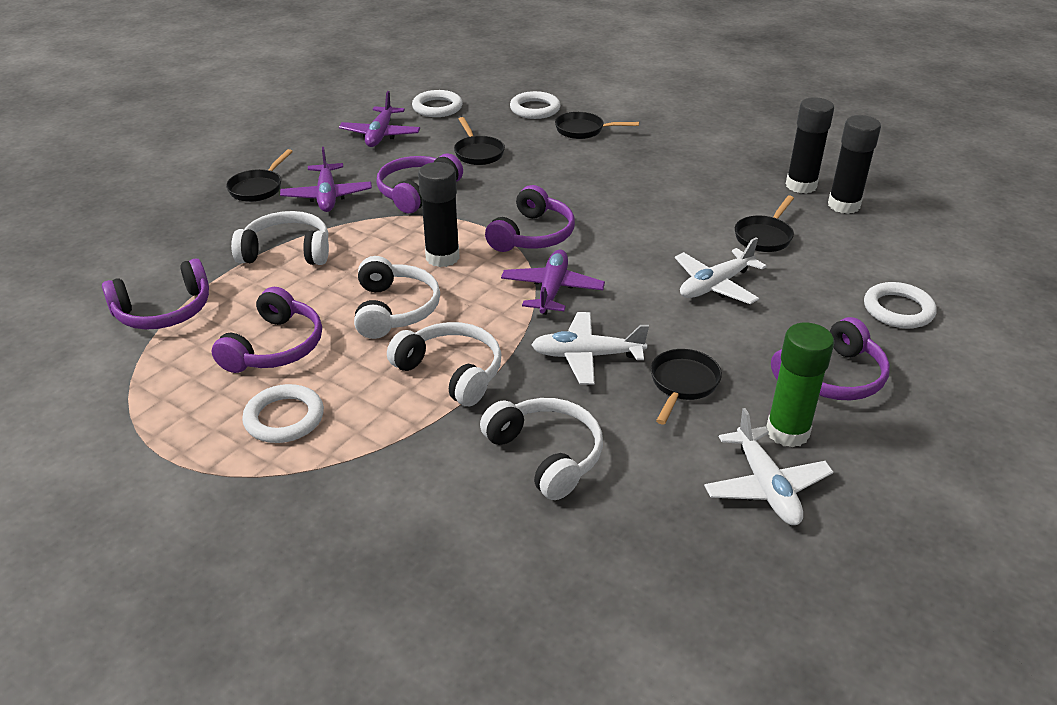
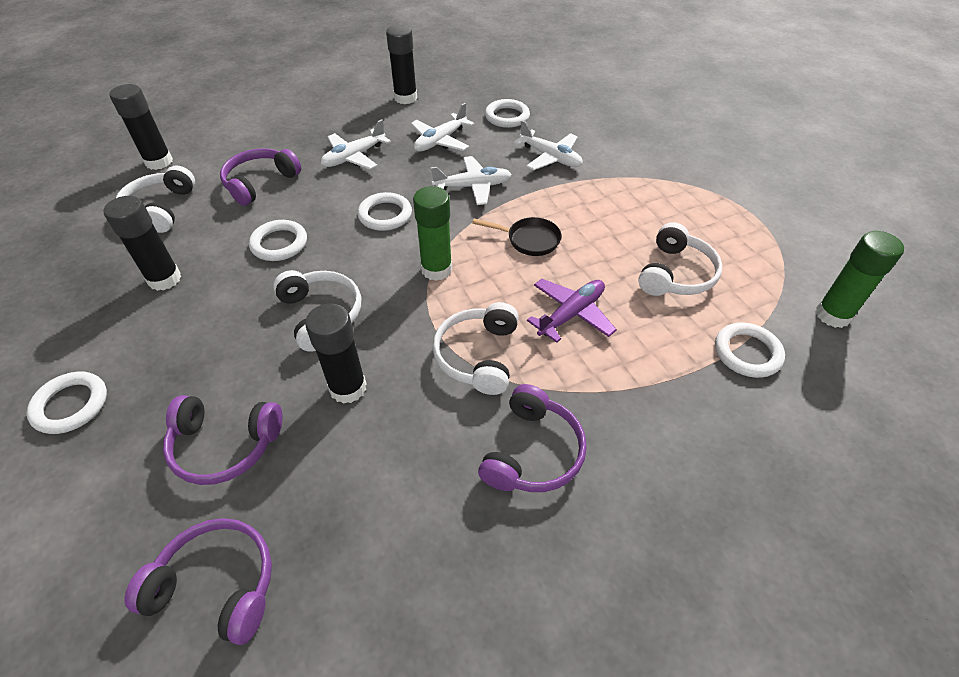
black glue stick: 3 -> 4
black pan: 5 -> 1
green glue stick: 1 -> 2
purple headphones: 5 -> 4
purple plane: 3 -> 1
white plane: 3 -> 4
white ring: 4 -> 5

